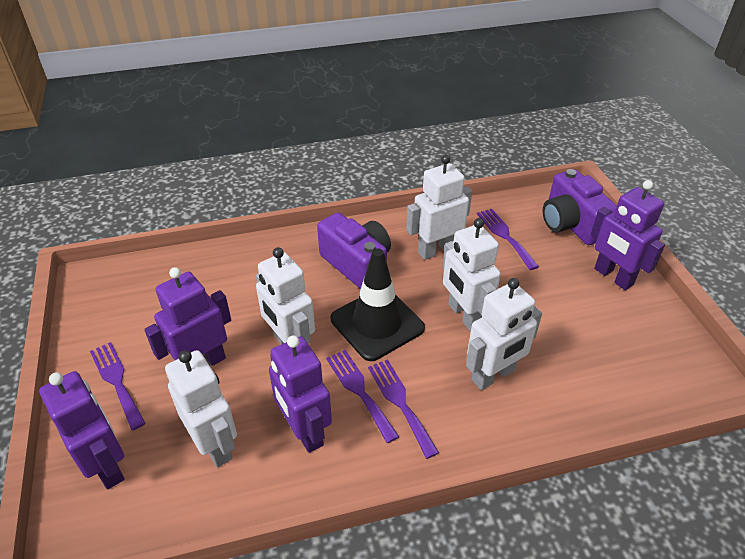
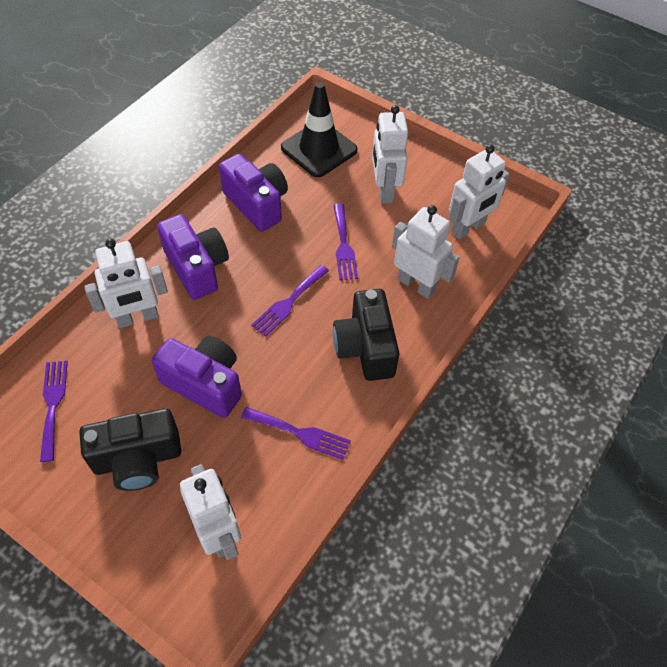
black camera: 0 -> 2
purple camera: 2 -> 3
purple robot: 4 -> 0

